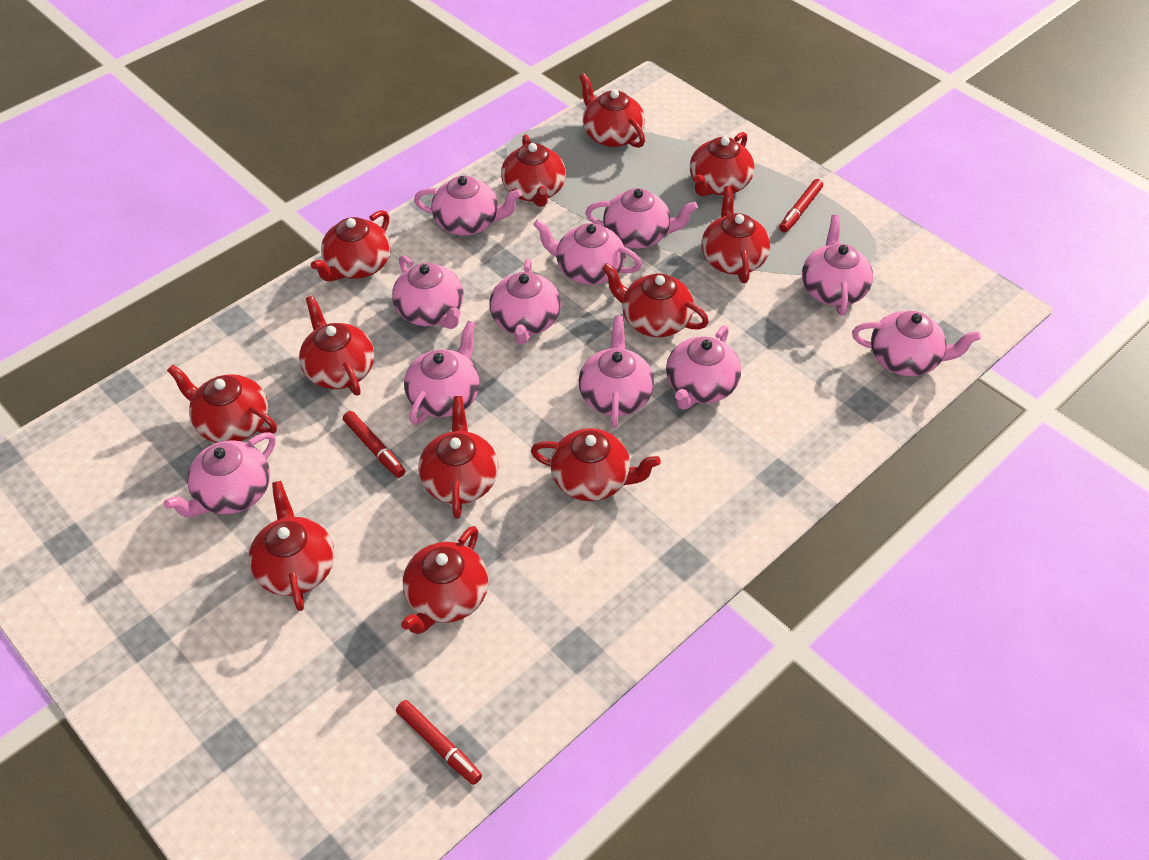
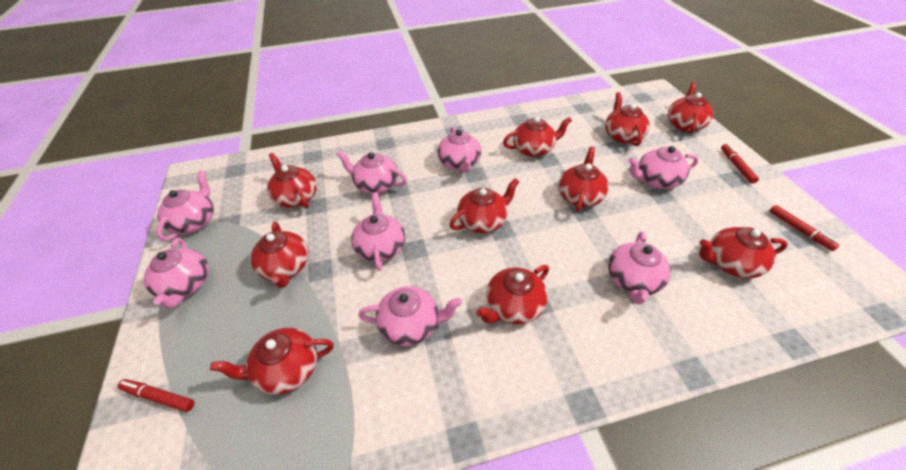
pink teapot: 11 -> 8
red teapot: 12 -> 10

